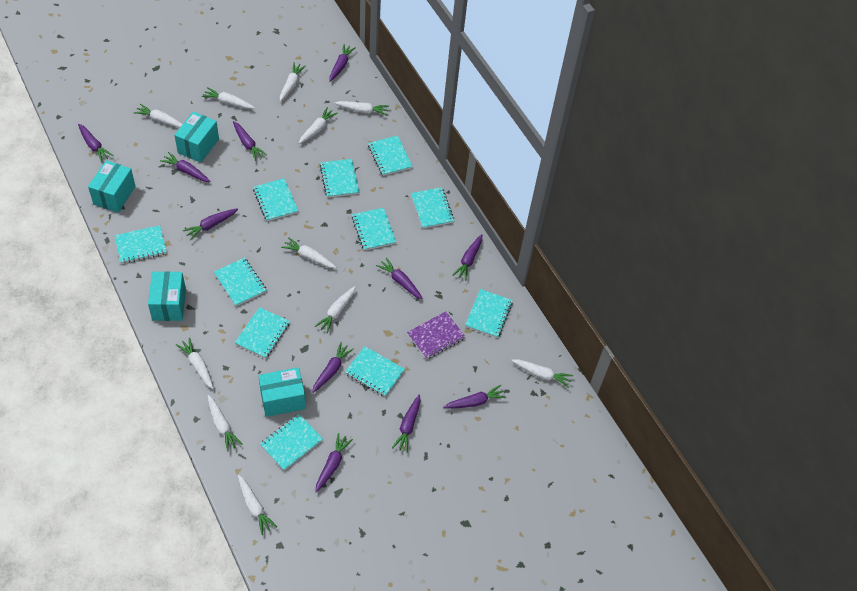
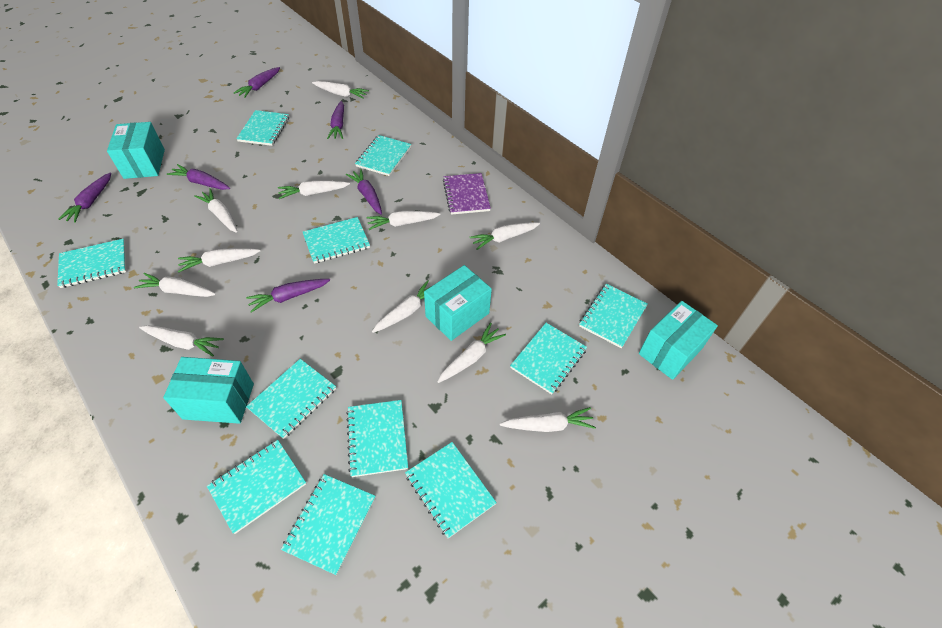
purple carrot: 11 -> 6

